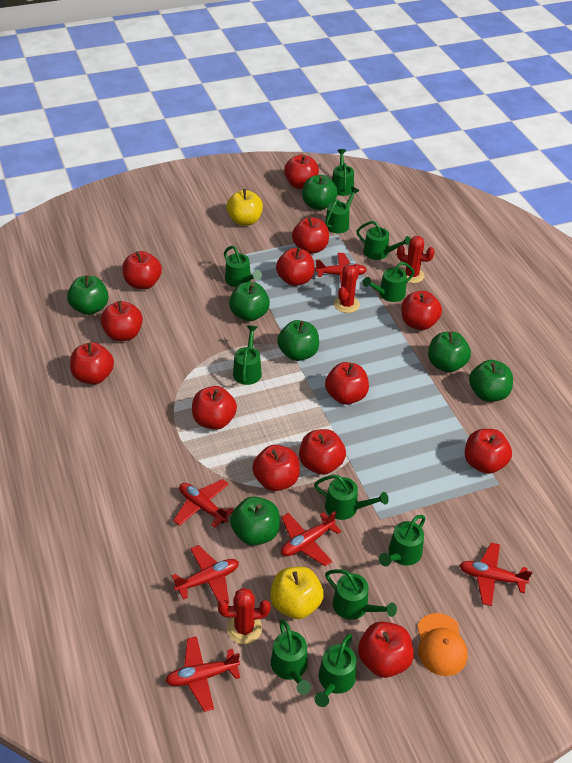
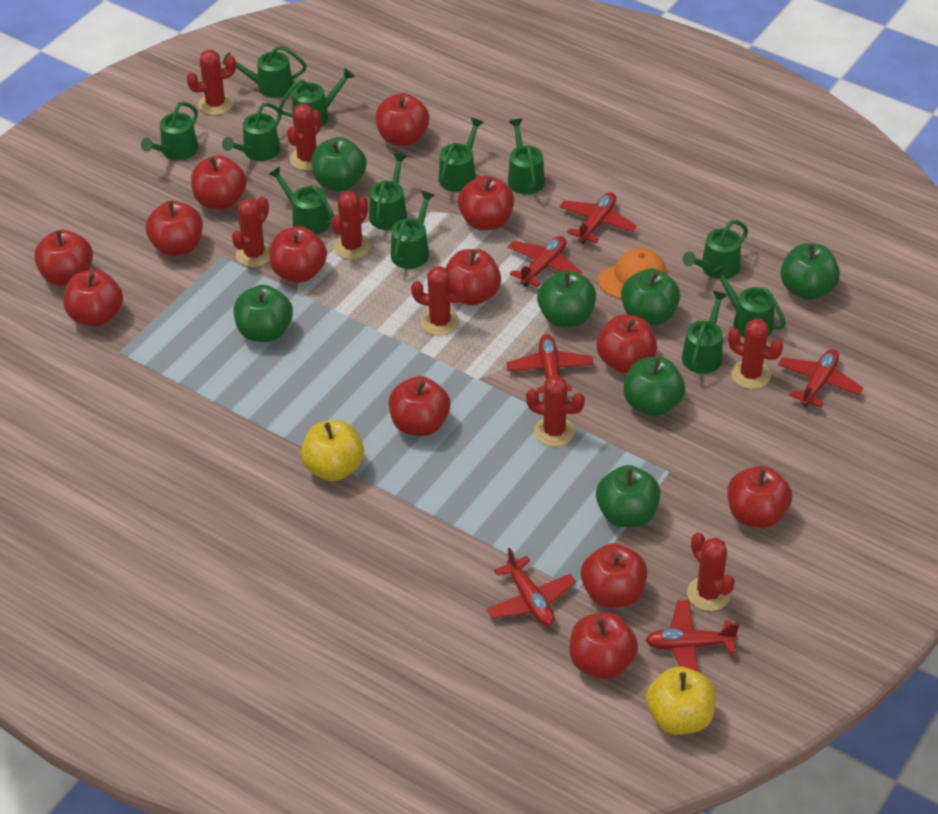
green watering can: 11 -> 12
red cactus: 3 -> 8

